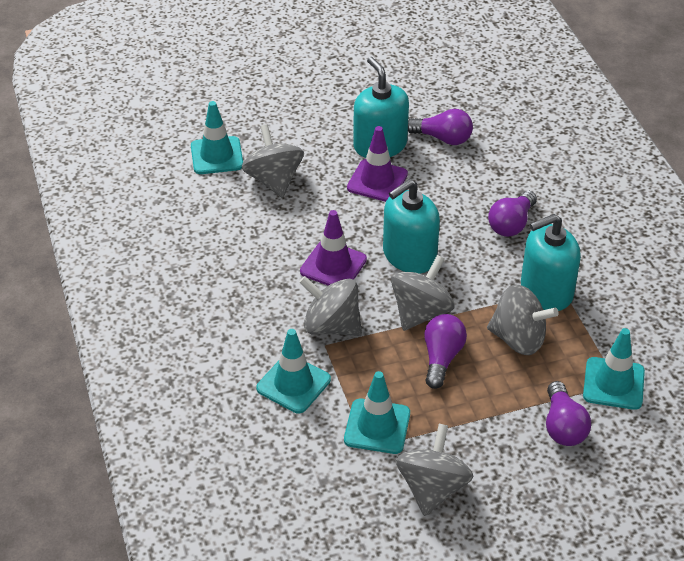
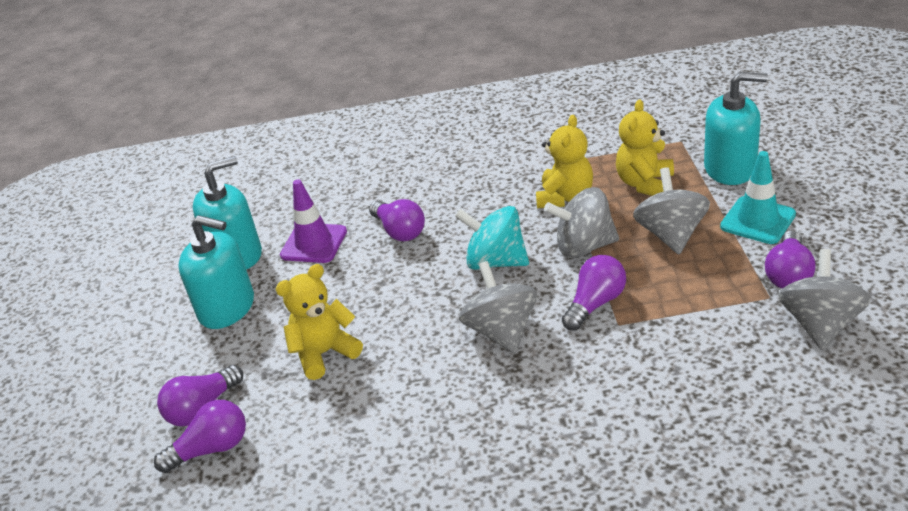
grey spinning top: 5 -> 4
purple light bulb: 4 -> 5
purple traffic cone: 2 -> 1
turquoise spinning top: 0 -> 1
turquoise traffic cone: 4 -> 1
yellow teddy bear: 0 -> 3

